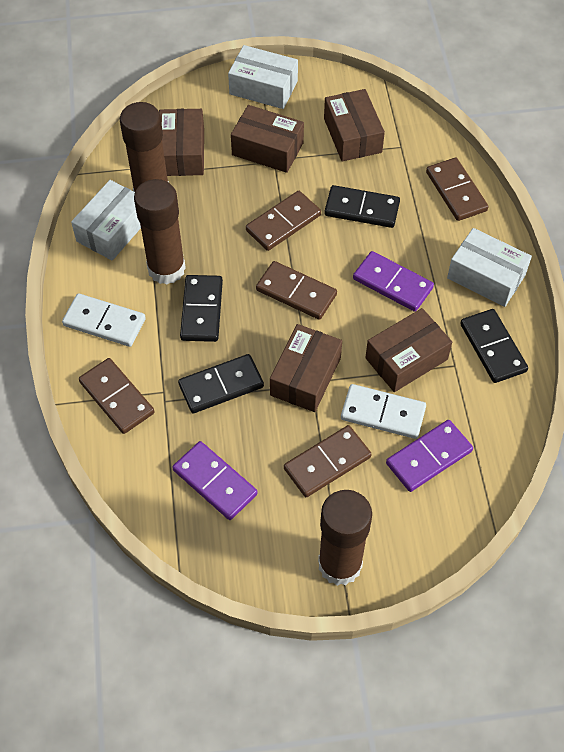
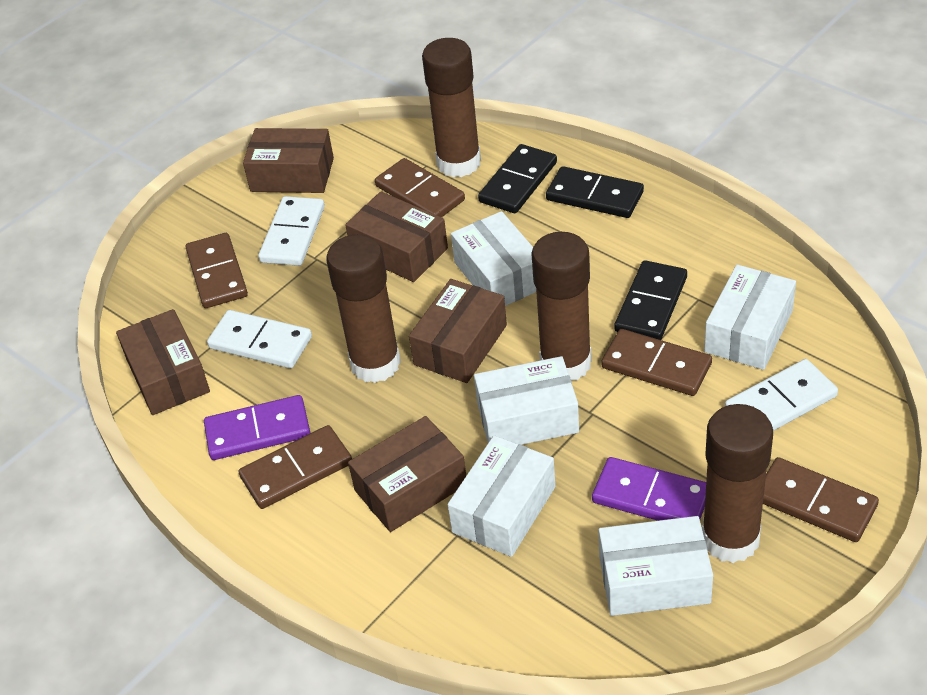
black domino: 4 -> 3
brown glue stick: 3 -> 4
purple domino: 3 -> 2
white box: 3 -> 5
white domino: 2 -> 3

